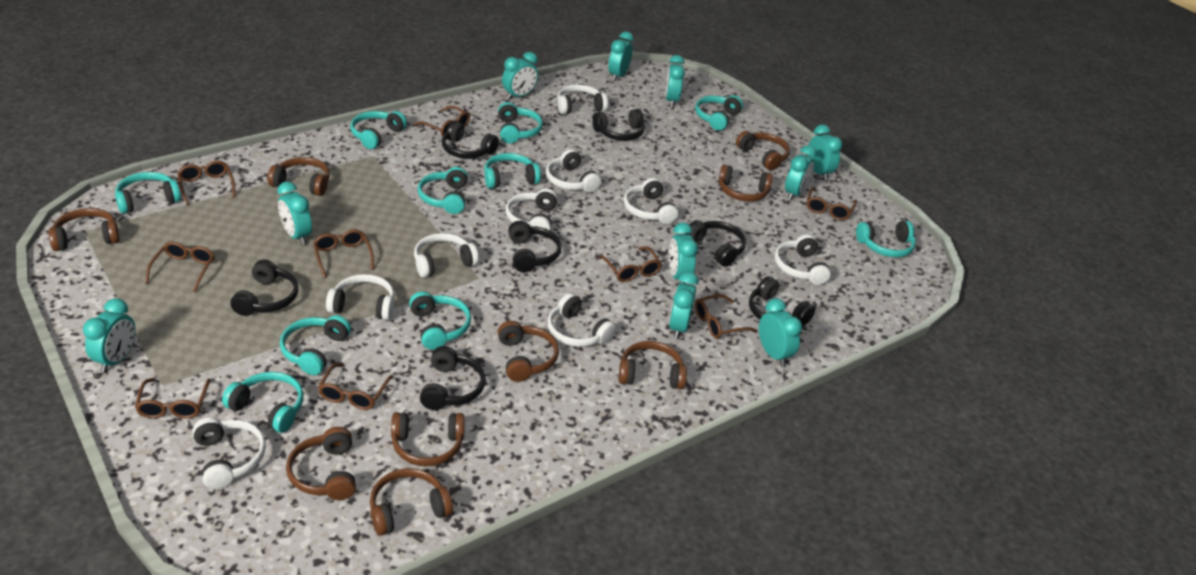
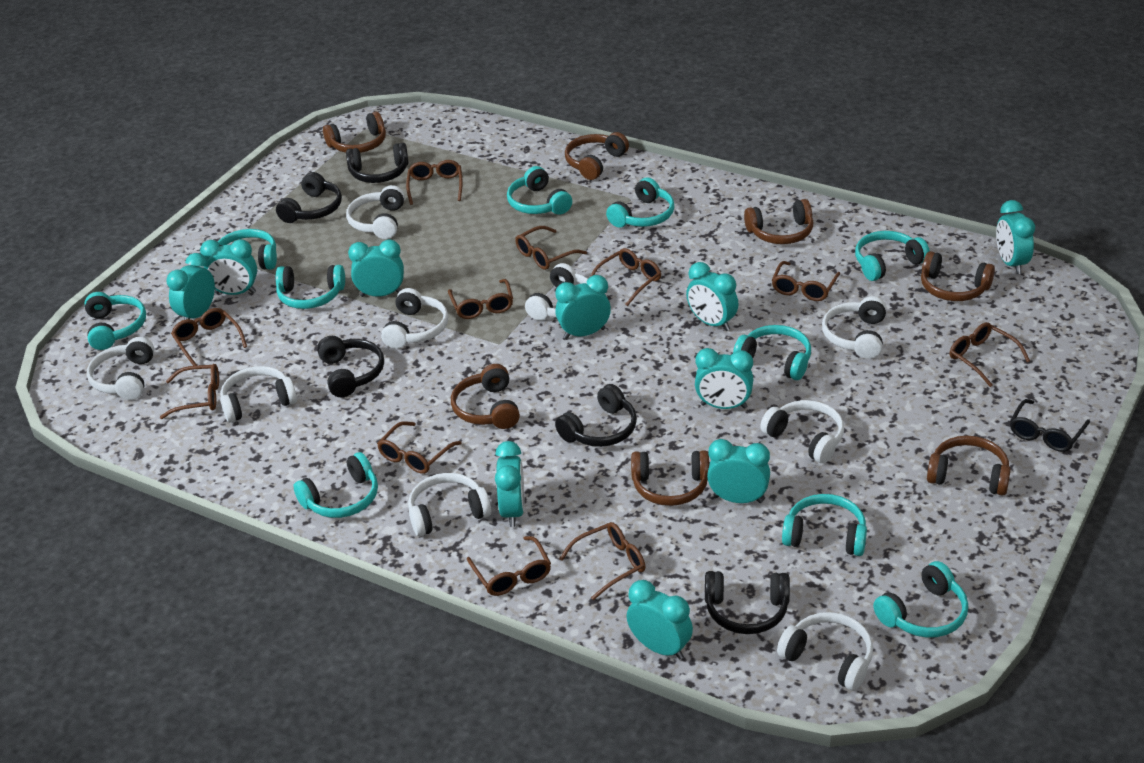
black glasses: 0 -> 1
black headphones: 7 -> 5
brown glasses: 9 -> 11
brown headphones: 9 -> 7

